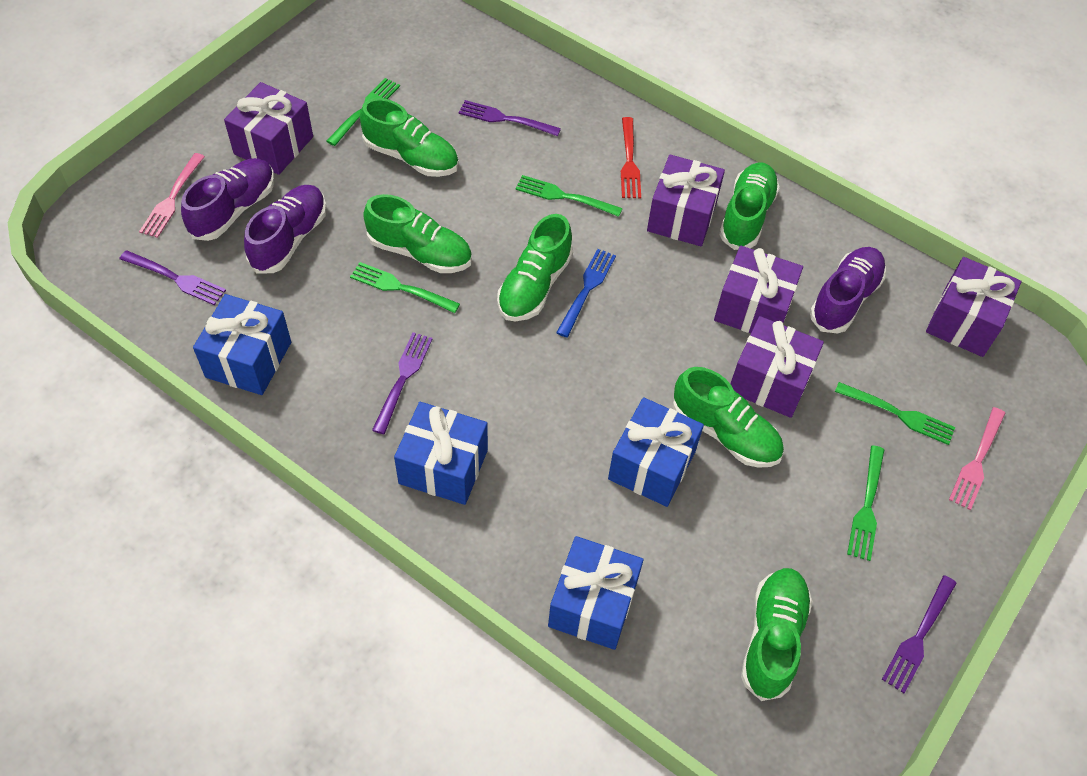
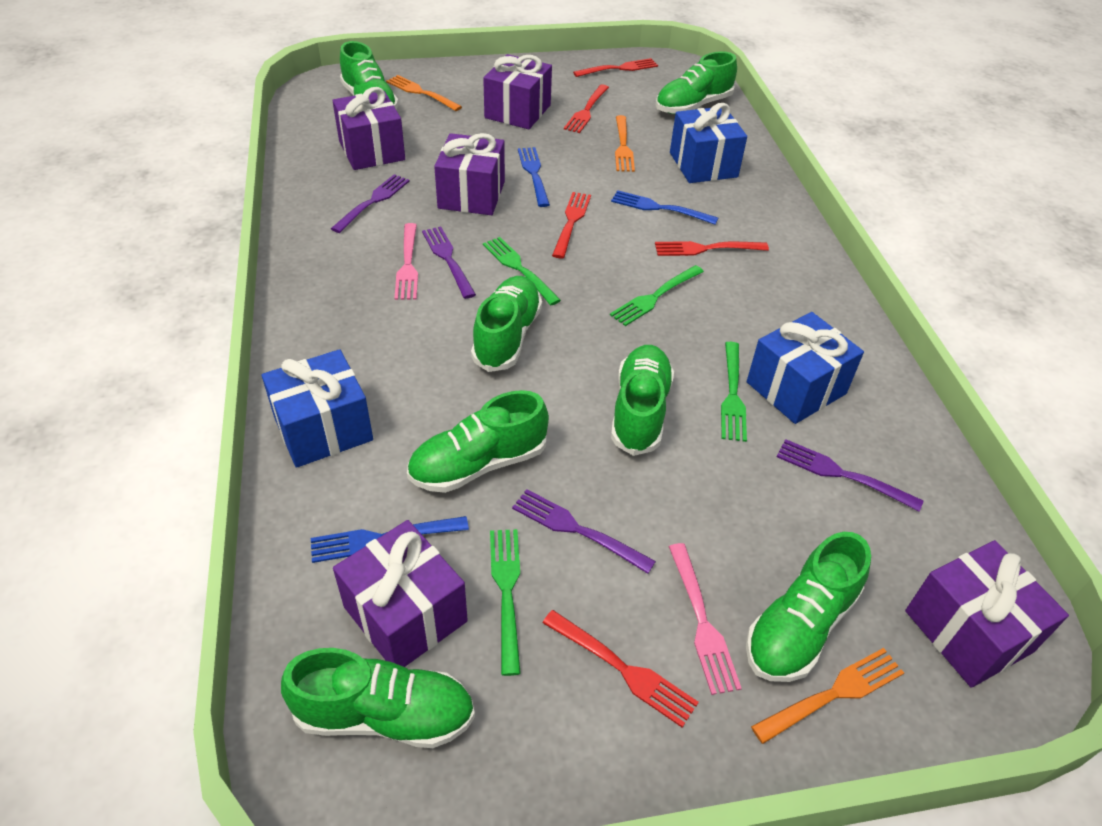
blue fork: 1 -> 3
blue gift: 4 -> 3
green fork: 5 -> 4
green shoe: 6 -> 7
orange fork: 0 -> 3
purple shoe: 3 -> 0
red fork: 1 -> 5

